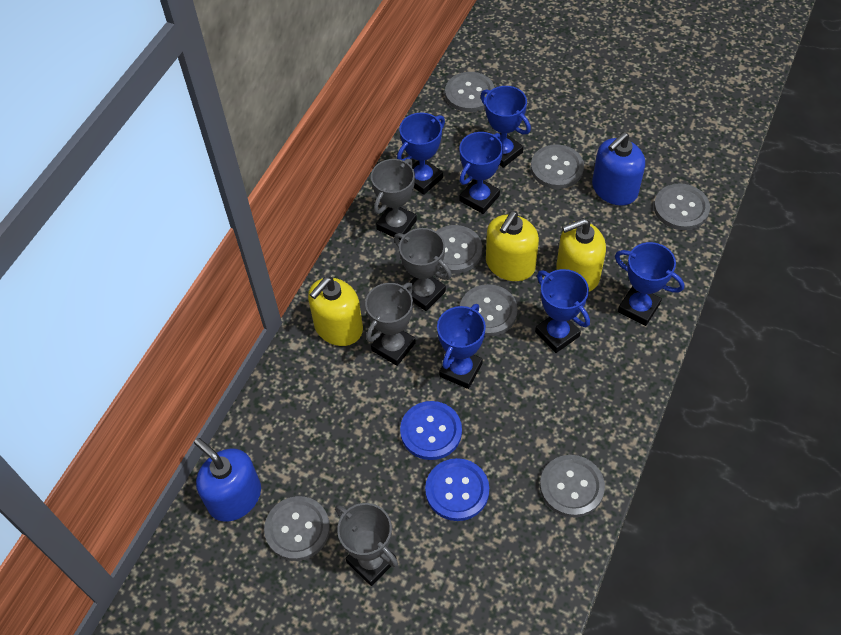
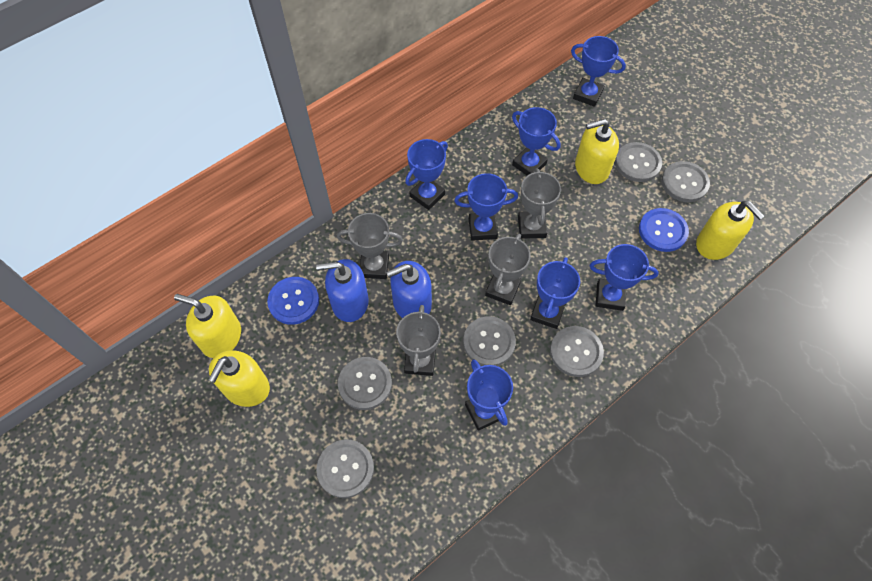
blue trophy: 6 -> 7
grey button: 7 -> 6
yellow soap dispenser: 3 -> 4

